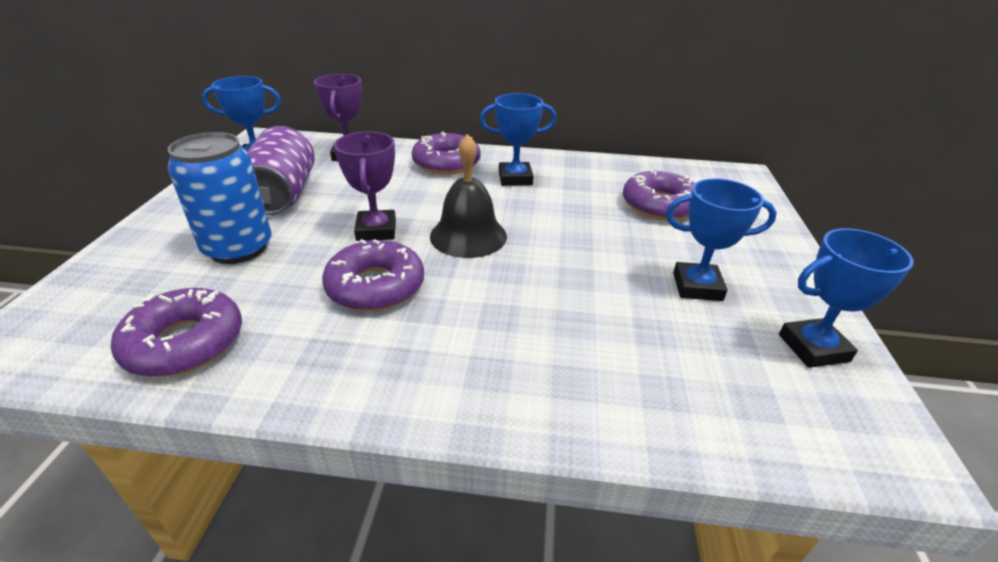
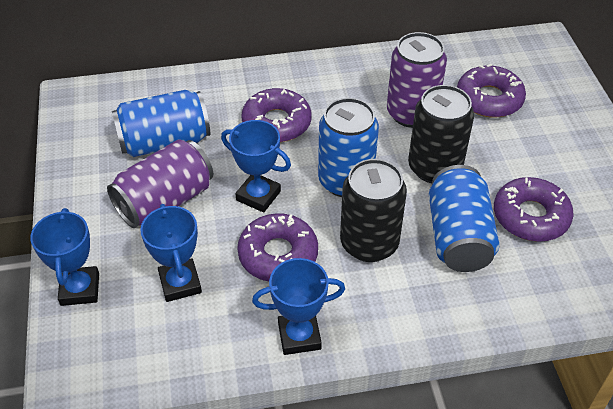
black bell: 1 -> 0
black can: 0 -> 2
blue can: 1 -> 3
purple can: 1 -> 2
purple trophy: 2 -> 0

